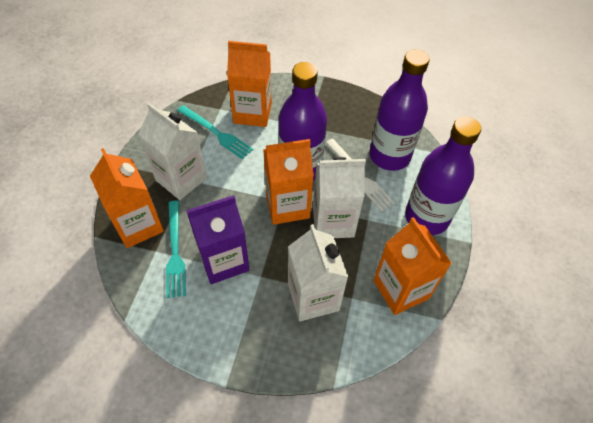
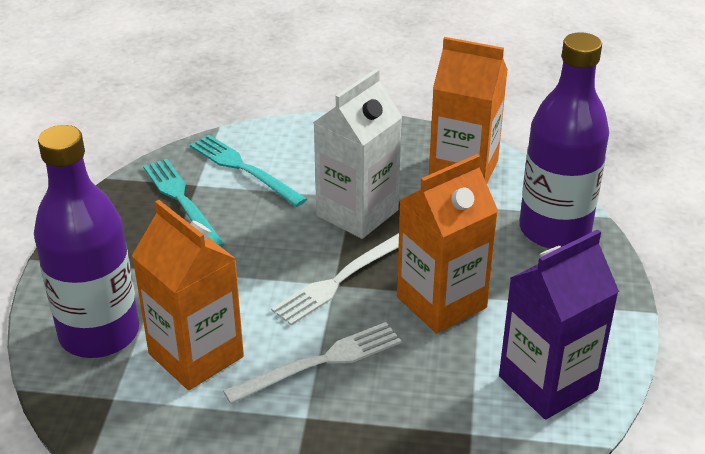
orange carton: 4 -> 3
purple bottle: 3 -> 2
white carton: 3 -> 1
white fork: 1 -> 2

